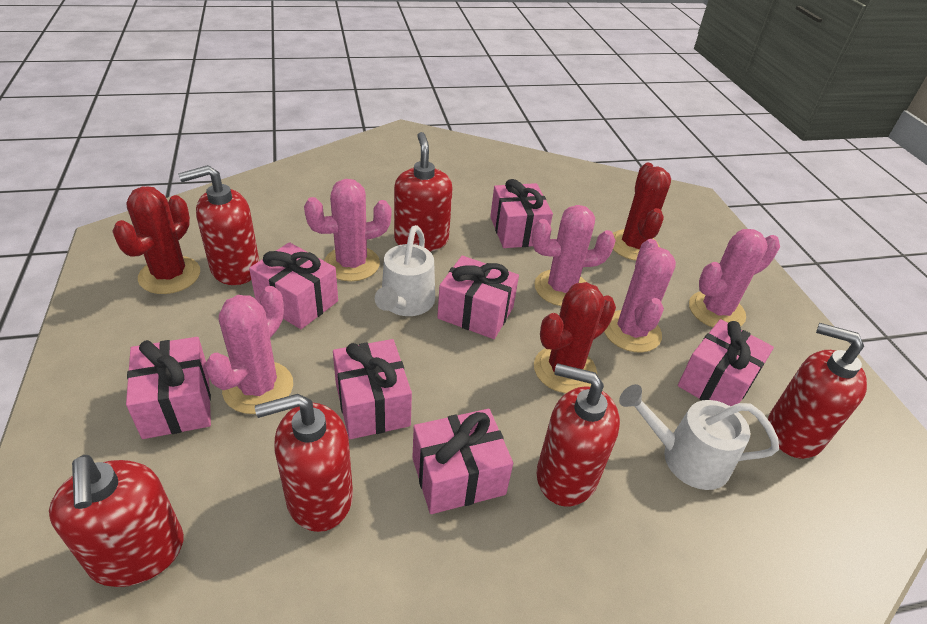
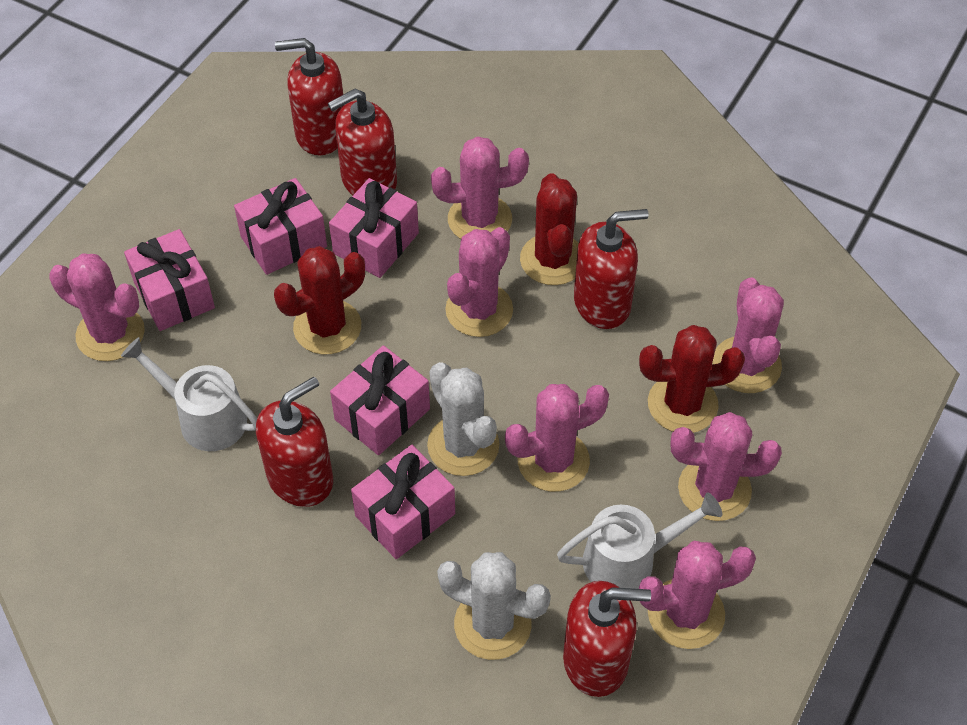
pink cactus: 5 -> 7
pink gift: 7 -> 5
red soap dispenser: 6 -> 5
white cactus: 0 -> 2

